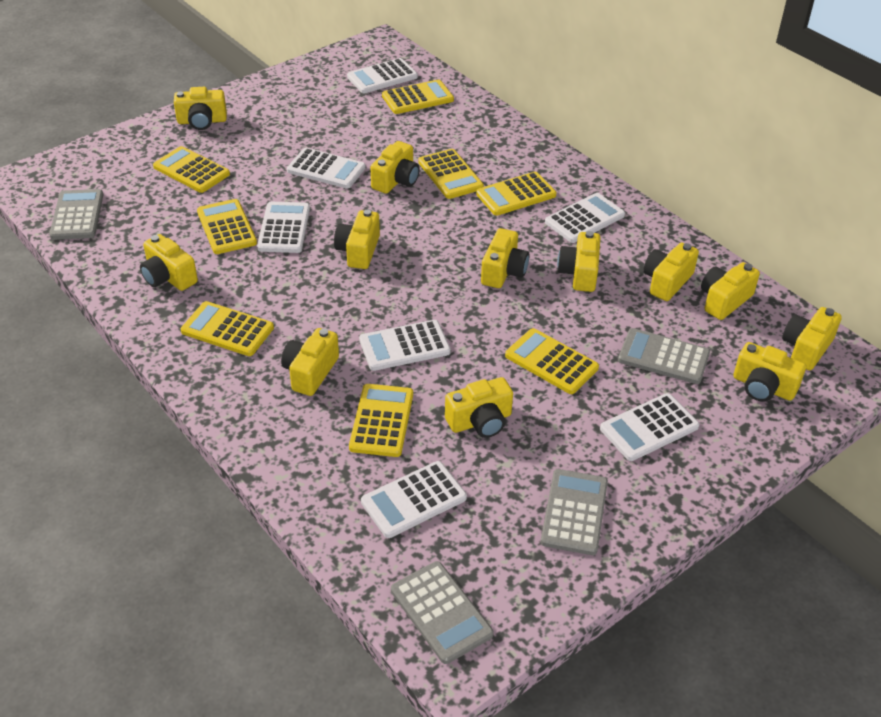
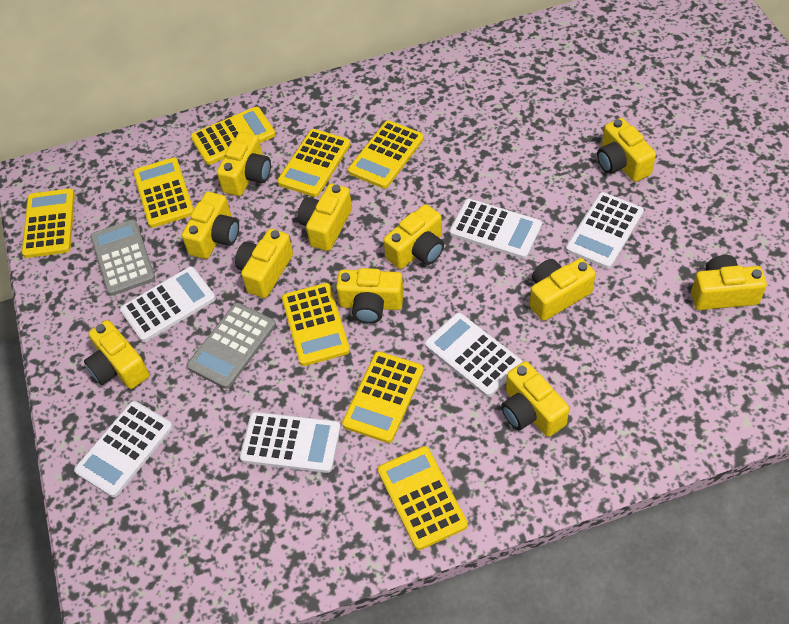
grey calculator: 4 -> 2
white calculator: 7 -> 6
yellow camera: 12 -> 11

